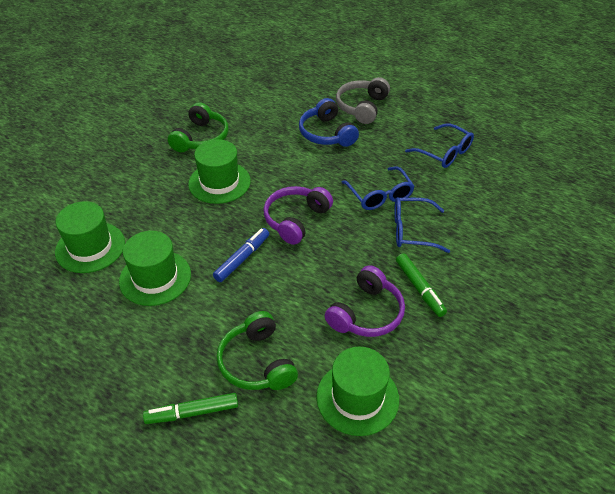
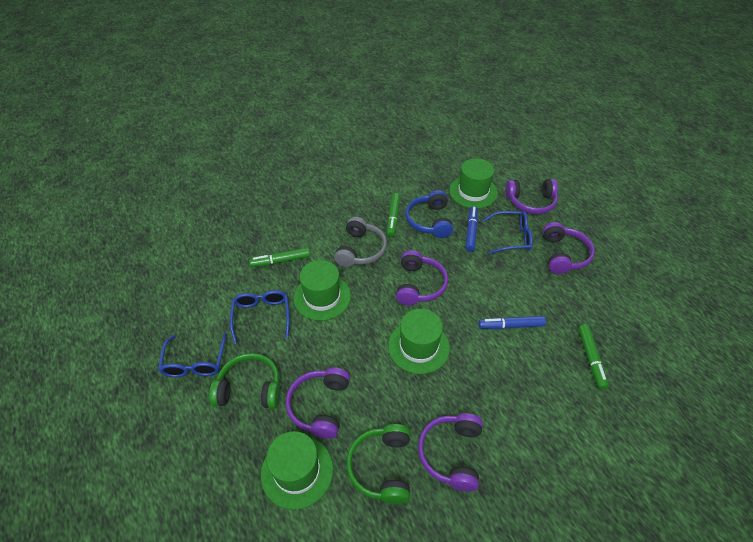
blue marker: 1 -> 2
green marker: 2 -> 3
purple headphones: 2 -> 5

